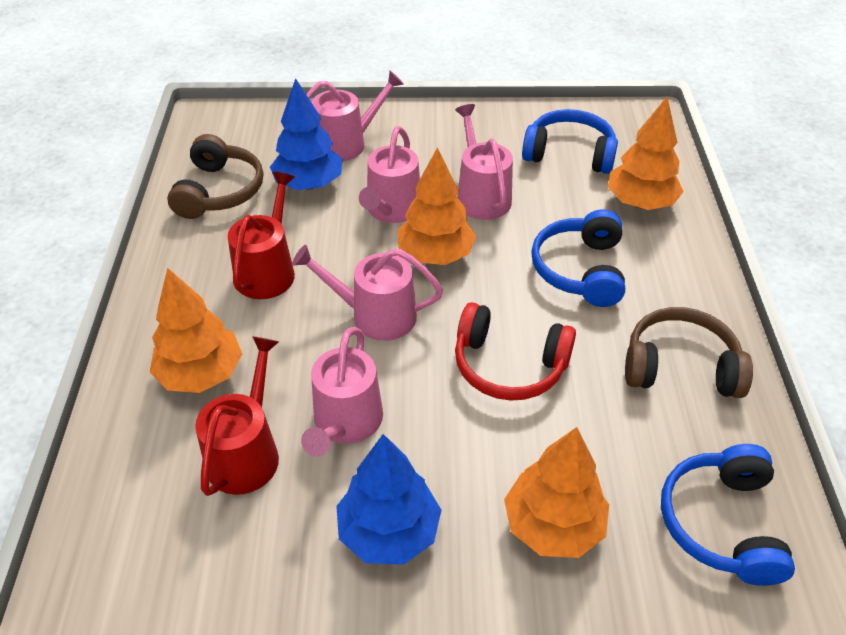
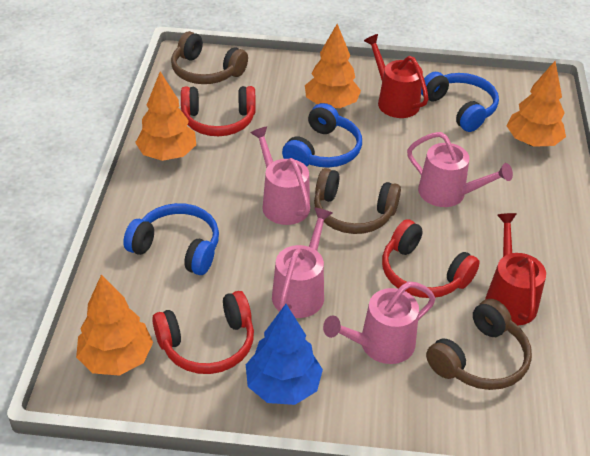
blue tree: 2 -> 1
brown headphones: 2 -> 3
pink watering can: 5 -> 4
red headphones: 1 -> 3

